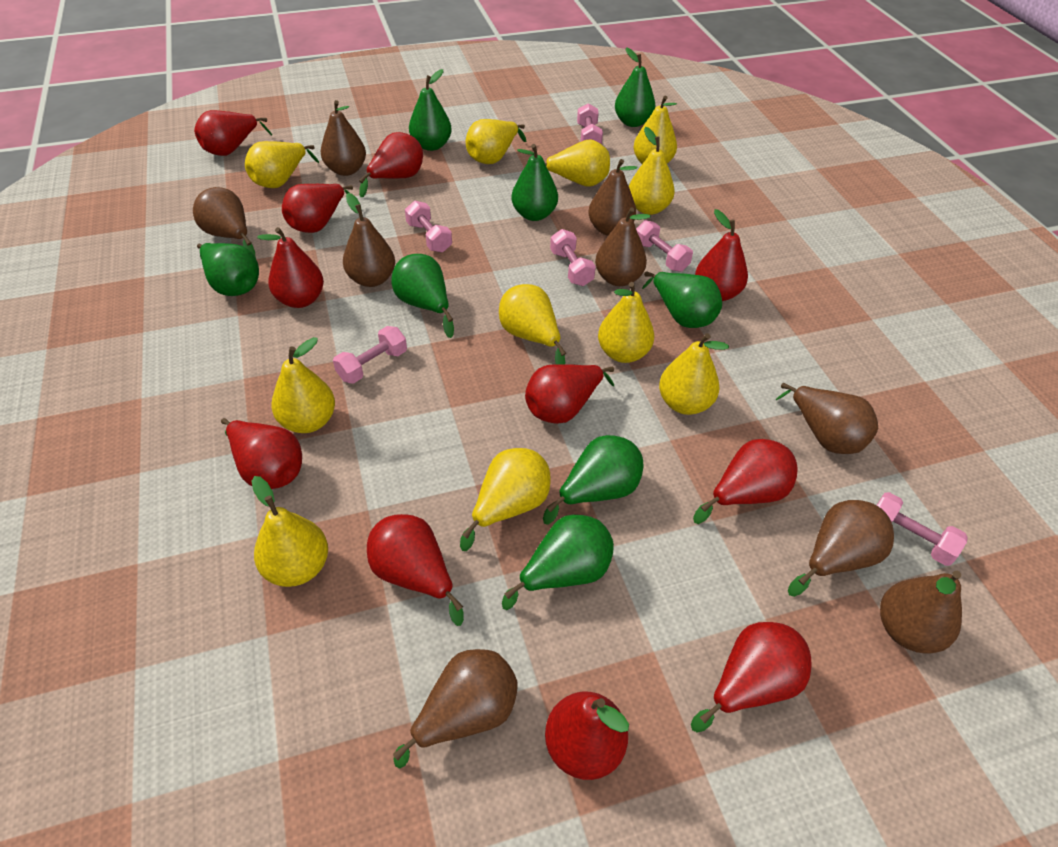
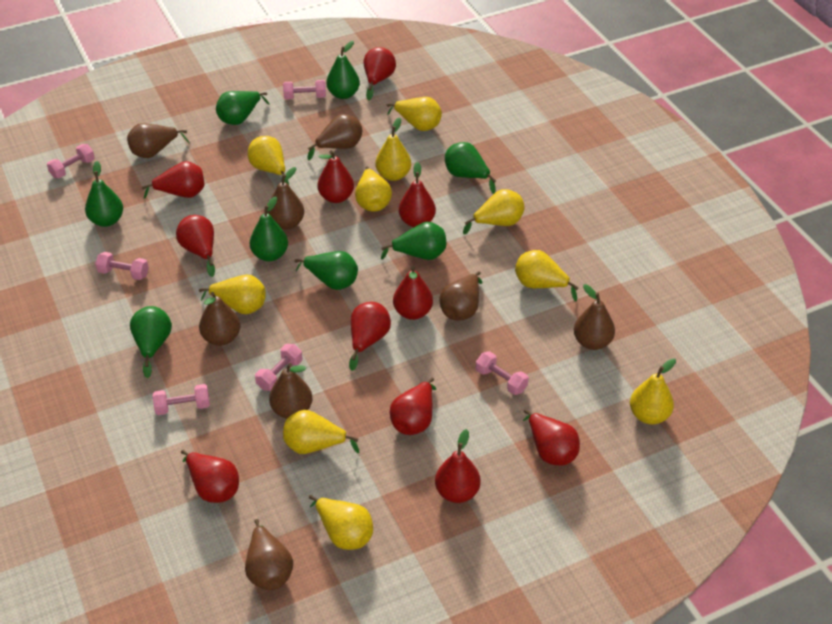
brown pear: 9 -> 8
yellow pear: 11 -> 10

